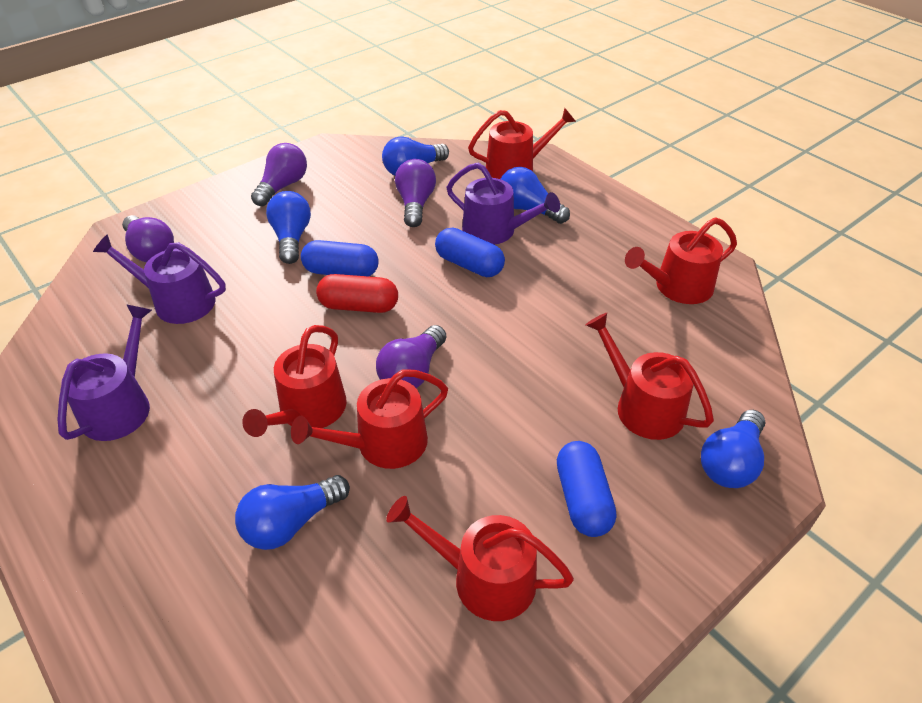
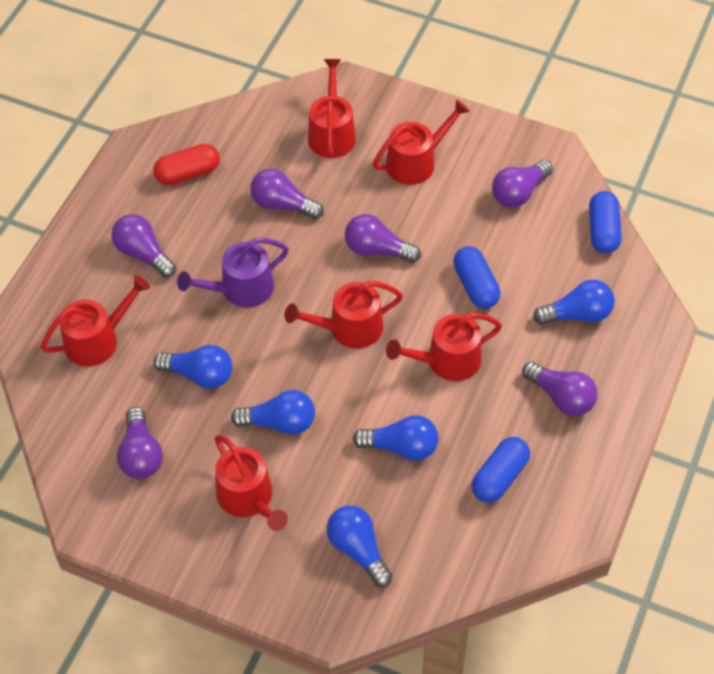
purple light bulb: 4 -> 6
purple watering can: 3 -> 1

